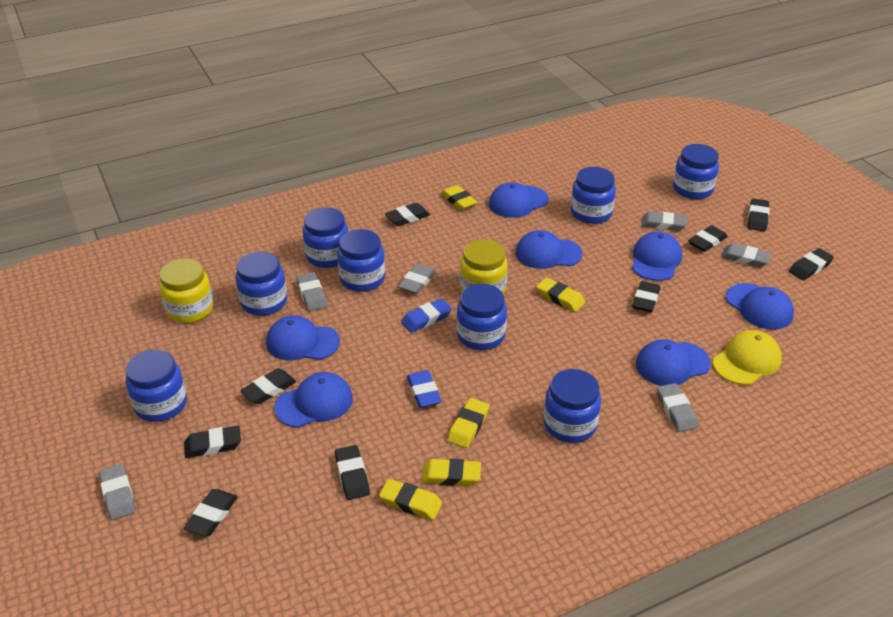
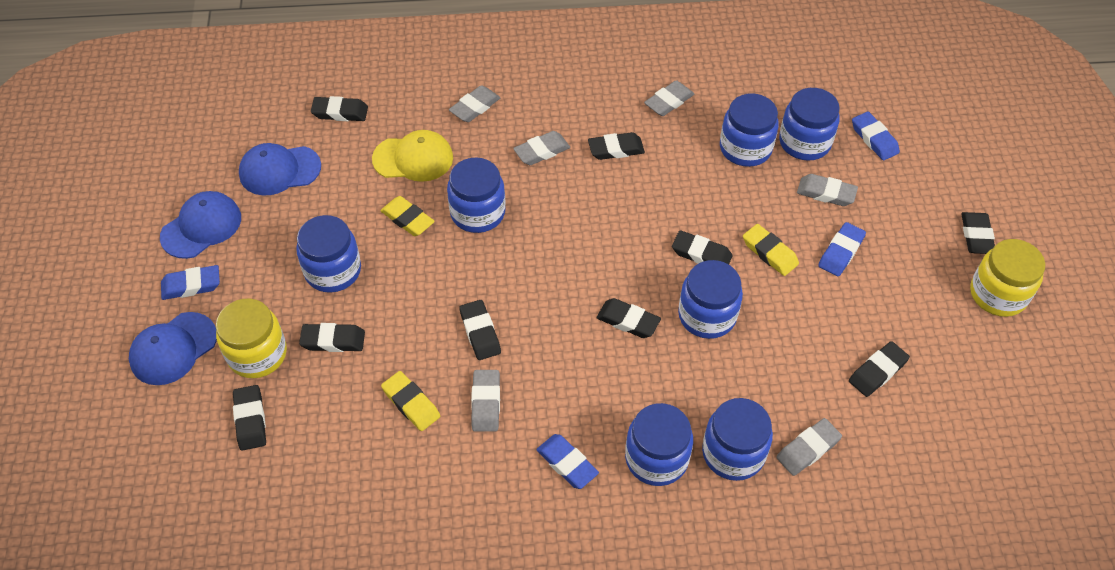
blue cap: 7 -> 3
blue eraser: 2 -> 4
blue jar: 8 -> 7
yellow eraser: 5 -> 3

